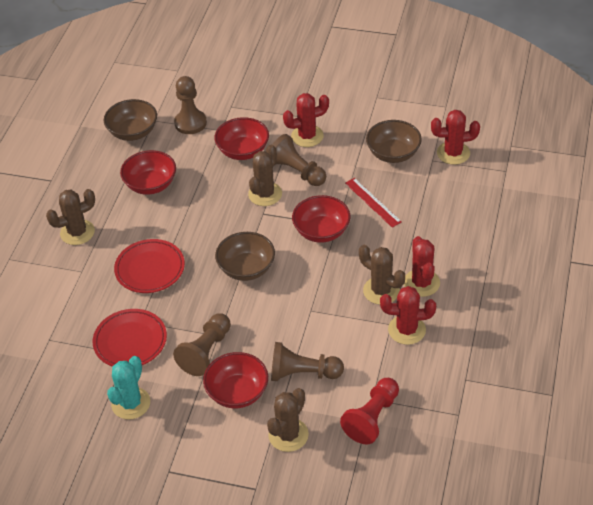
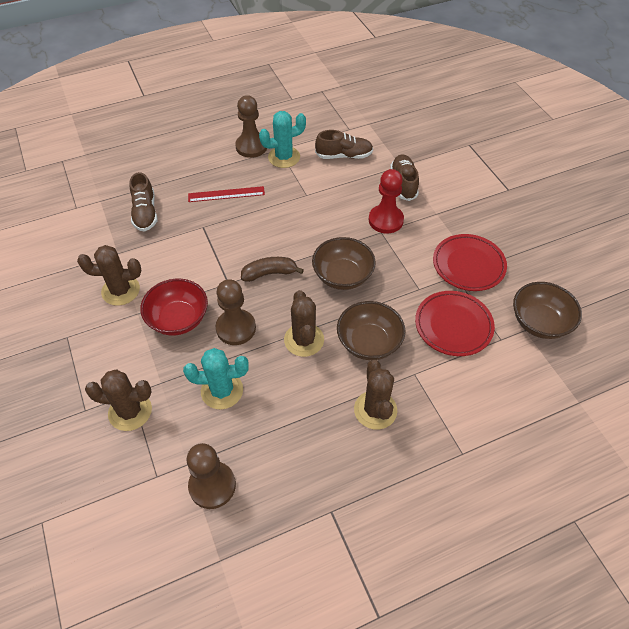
brown banana: 0 -> 1
brown pawn: 4 -> 3
brown shoe: 0 -> 3
red bowl: 4 -> 1
red cactus: 4 -> 0
turquoise cactus: 1 -> 2

